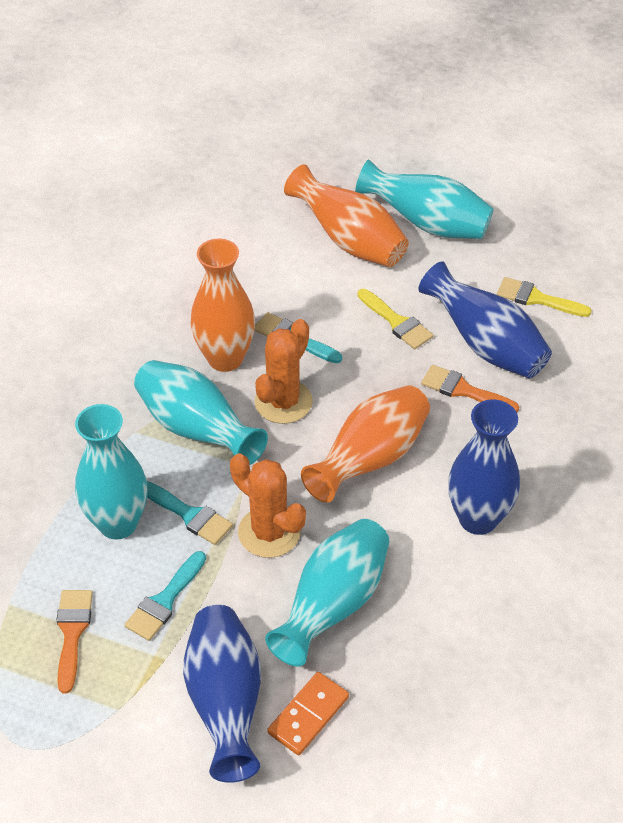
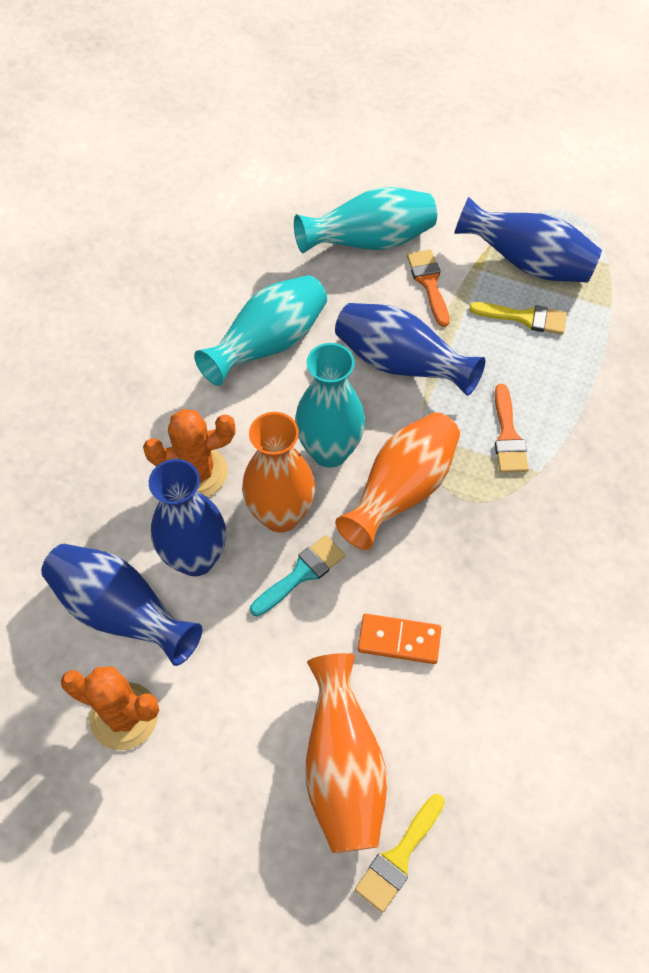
blue vase: 3 -> 4
turquoise brush: 3 -> 1
turquoise vase: 4 -> 3

